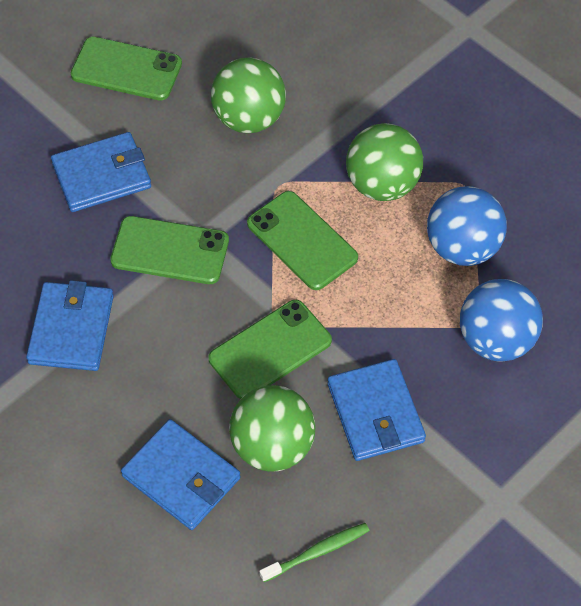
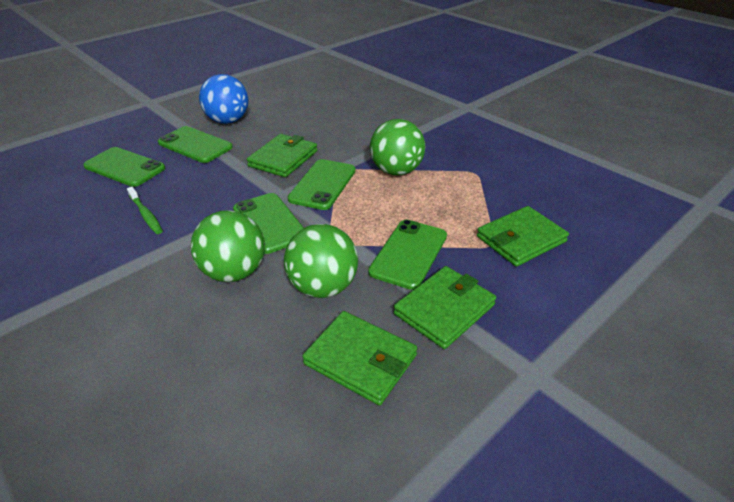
blue ball: 2 -> 1
blue wallet: 4 -> 0
green phone: 4 -> 5
green wallet: 0 -> 4

